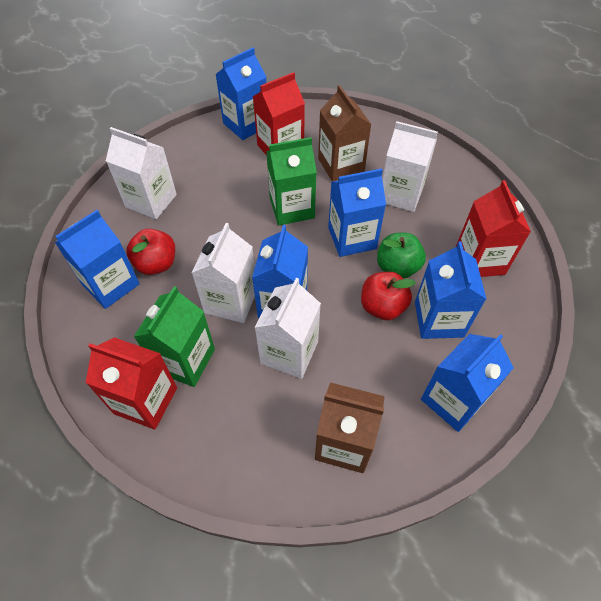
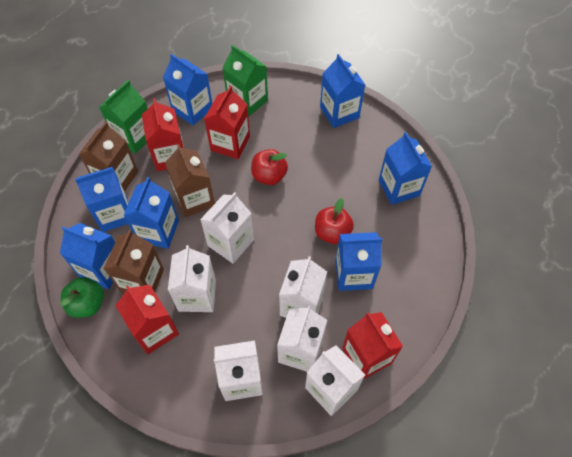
blue carton: 6 -> 7
brown carton: 2 -> 3
red carton: 3 -> 4
white carton: 4 -> 6

